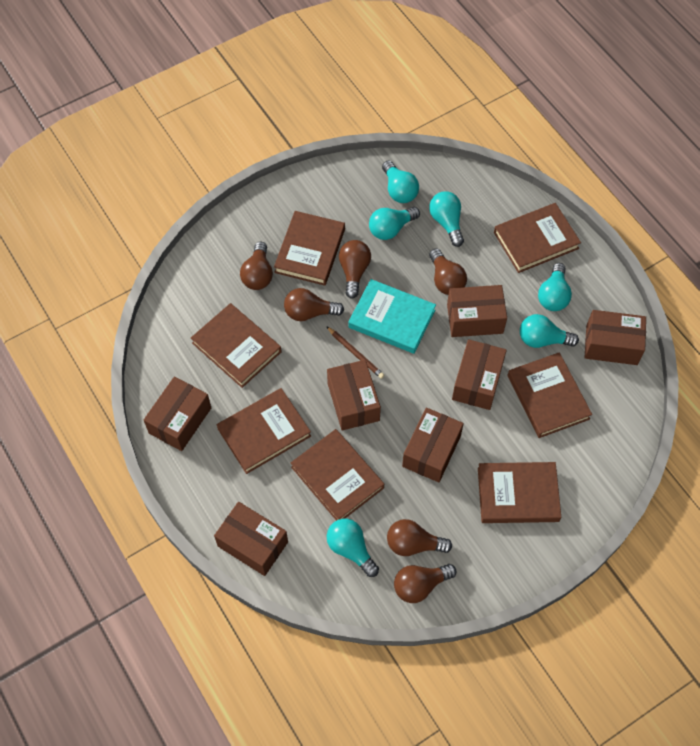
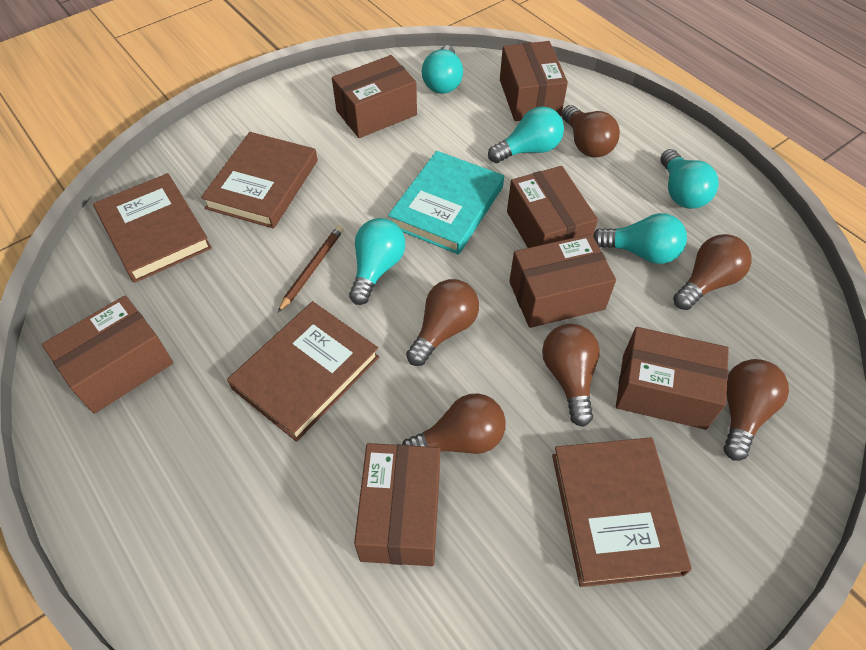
brown book: 7 -> 4
turquoise light bulb: 6 -> 5

